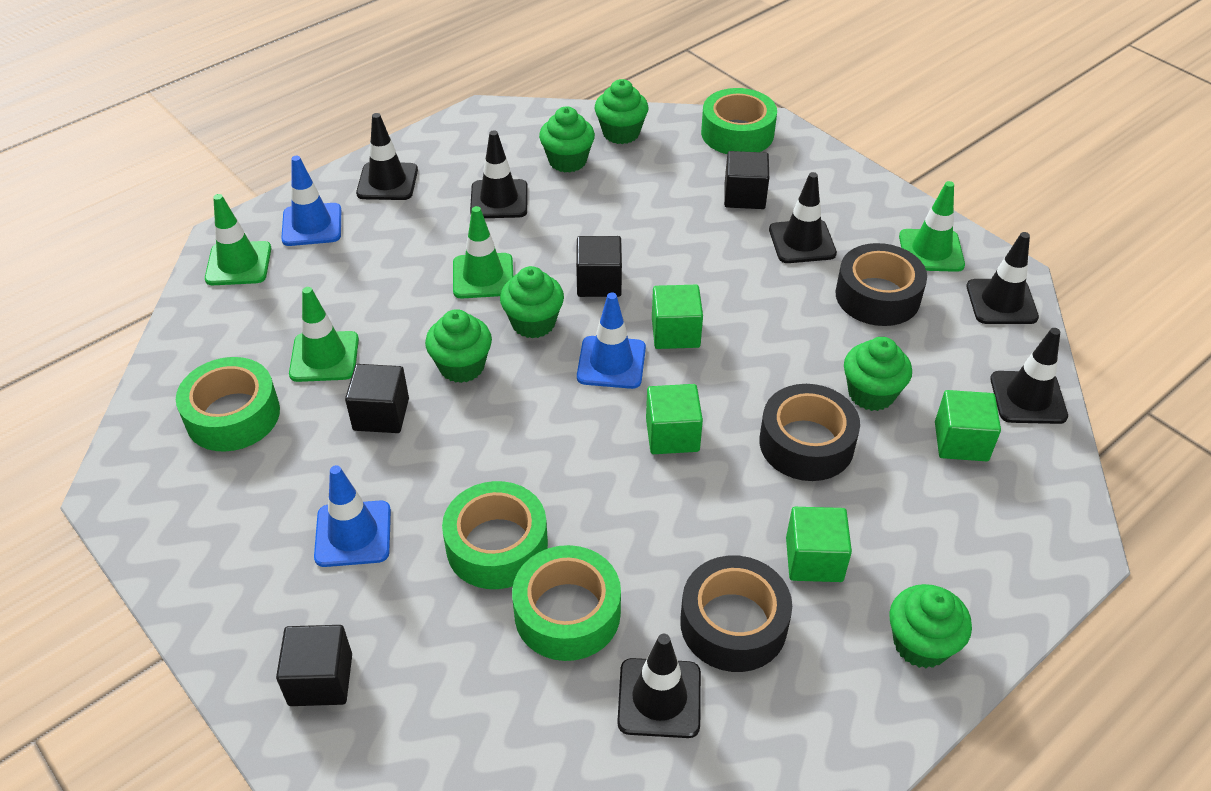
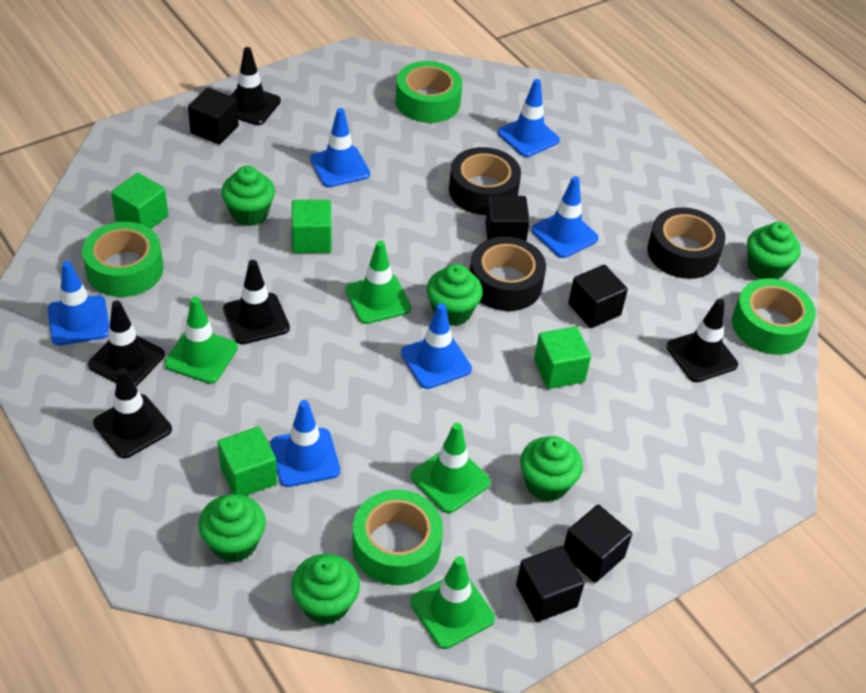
black cube: 4 -> 5
black traffic cone: 6 -> 5
blue traffic cone: 3 -> 6

